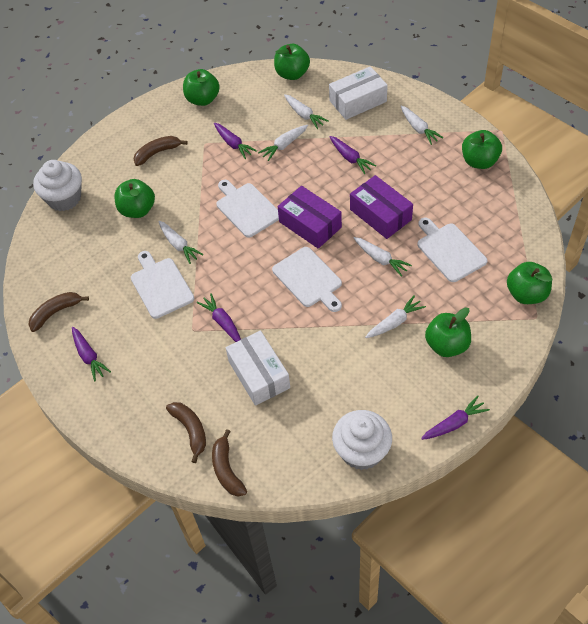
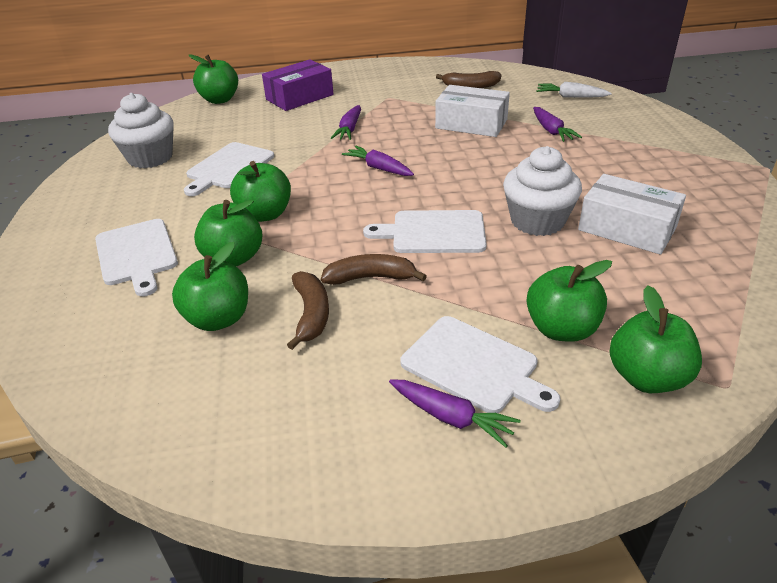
brown banana: 4 -> 3
purple box: 2 -> 1
purple carrot: 5 -> 4
white carrot: 6 -> 1

